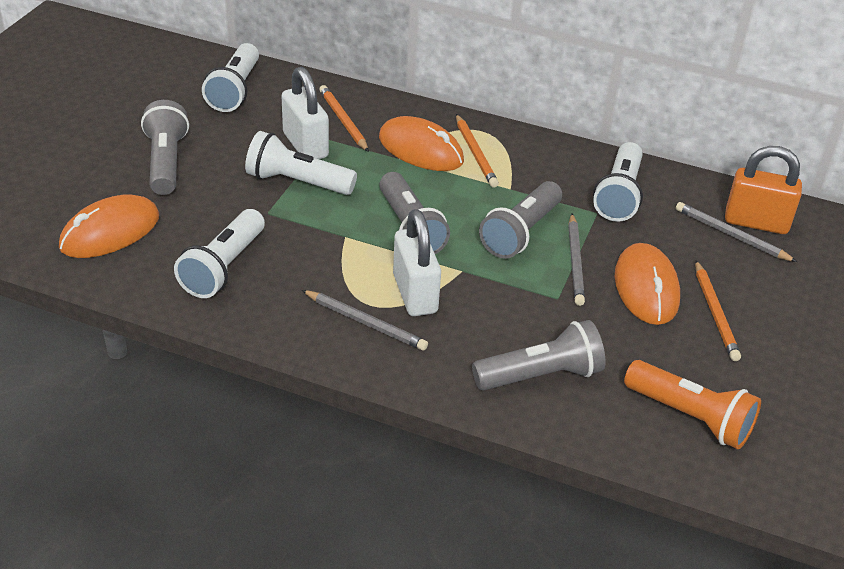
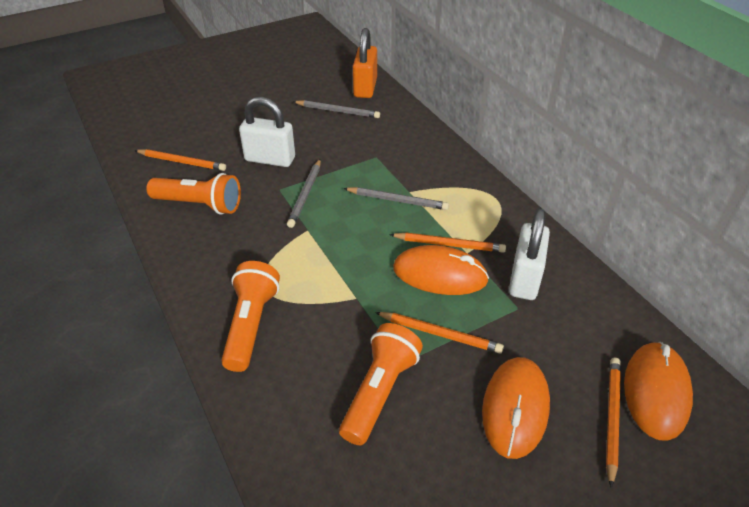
grey flashlight: 4 -> 0
orange flashlight: 1 -> 3
orange pencil: 3 -> 4
white flashlight: 4 -> 0

